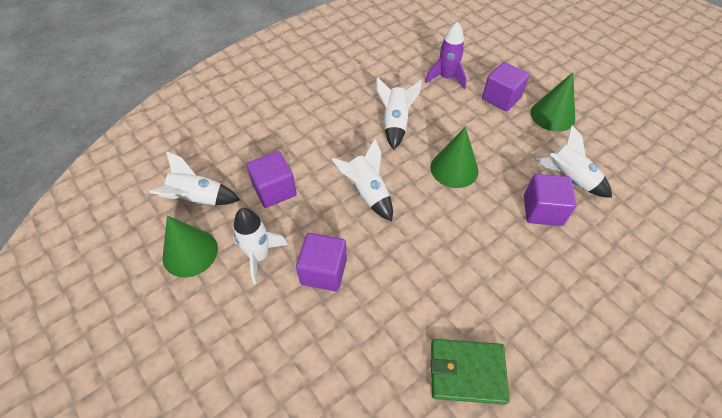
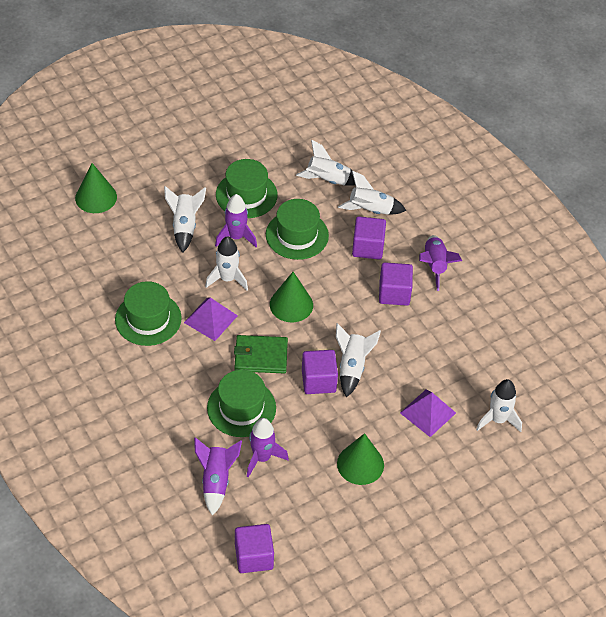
green hat: 0 -> 4
purple pyramid: 0 -> 2
purple rocket: 1 -> 4
white rocket: 5 -> 6

